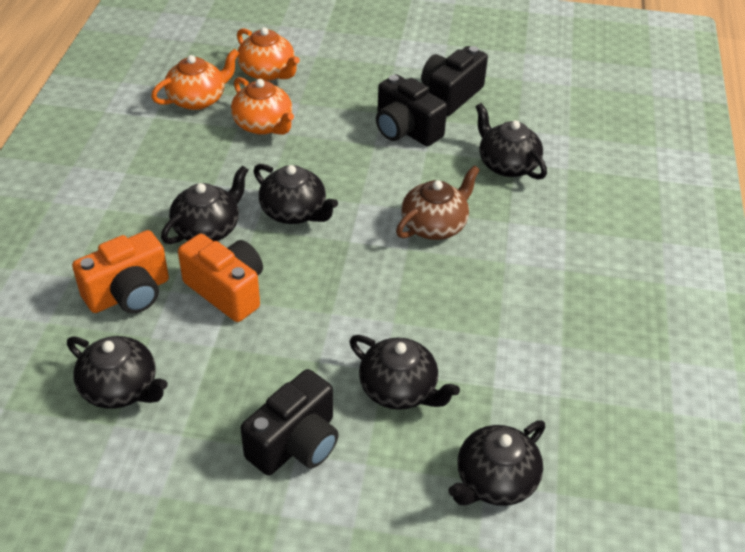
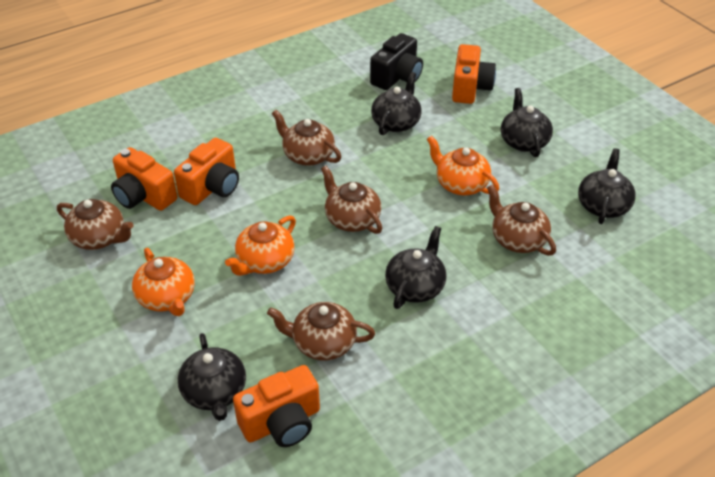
black camera: 3 -> 1
black teapot: 6 -> 5
brown teapot: 1 -> 5
orange camera: 2 -> 4

